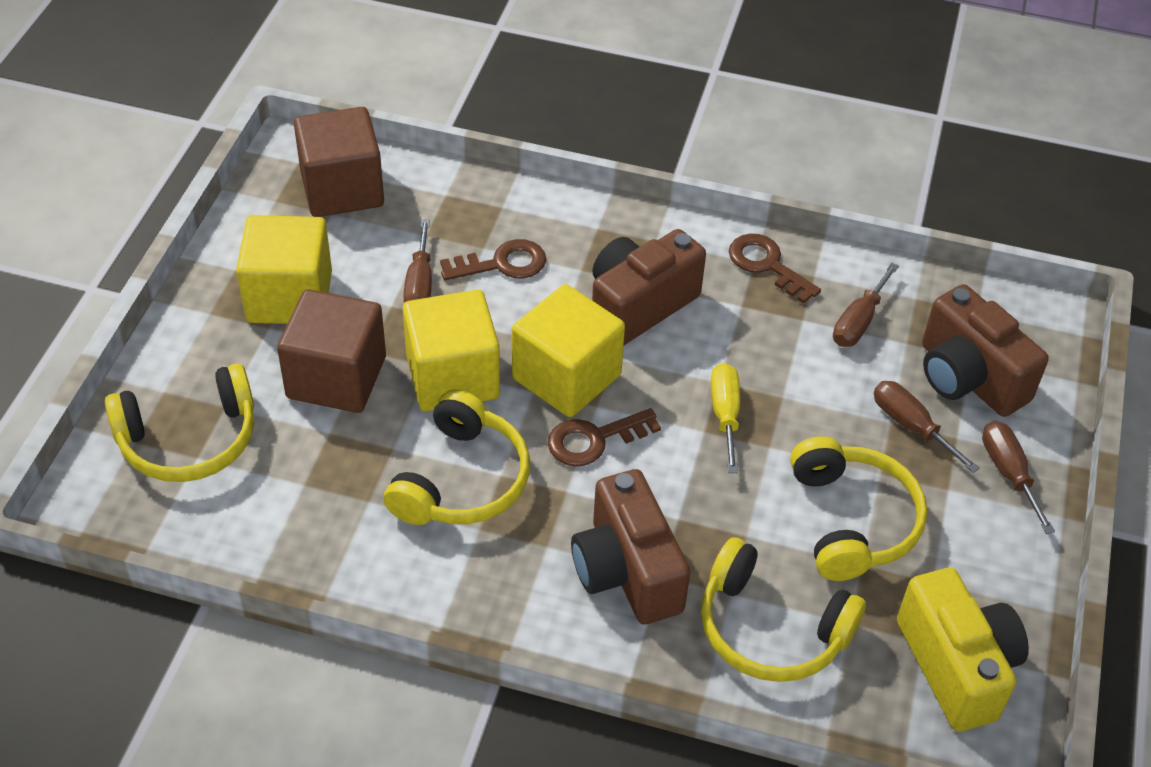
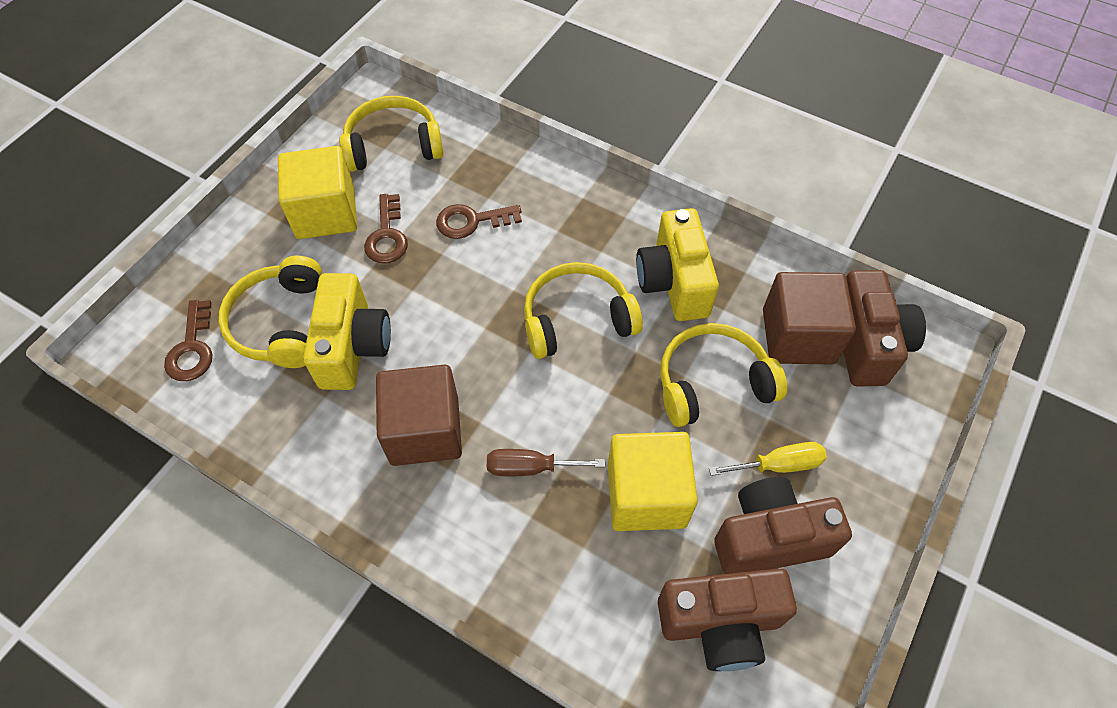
brown screwdriver: 4 -> 1
yellow camera: 1 -> 2
yellow cube: 3 -> 2

